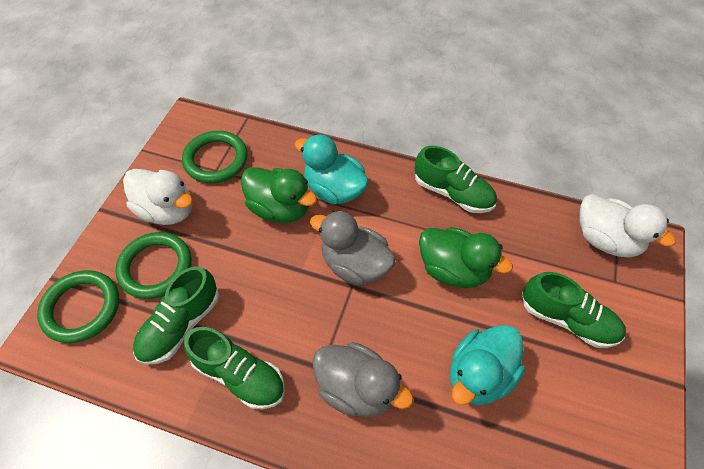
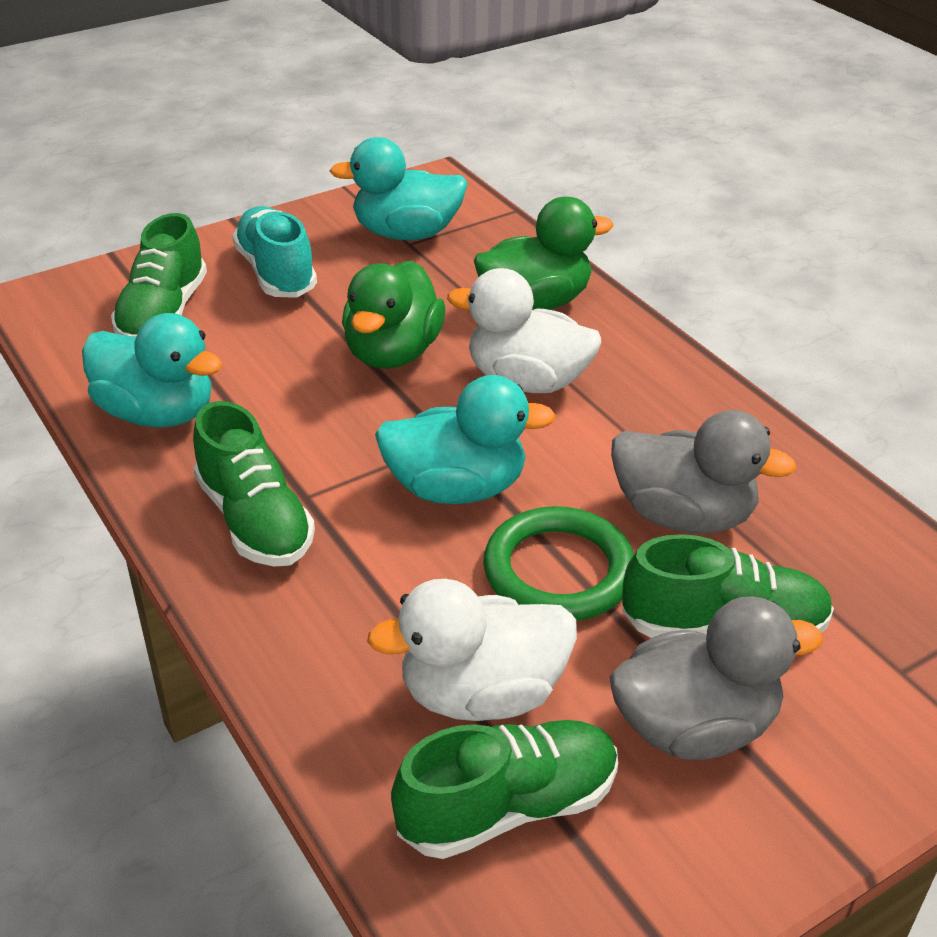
green ring: 3 -> 1
turquoise duck: 2 -> 3
turquoise shoe: 0 -> 1

